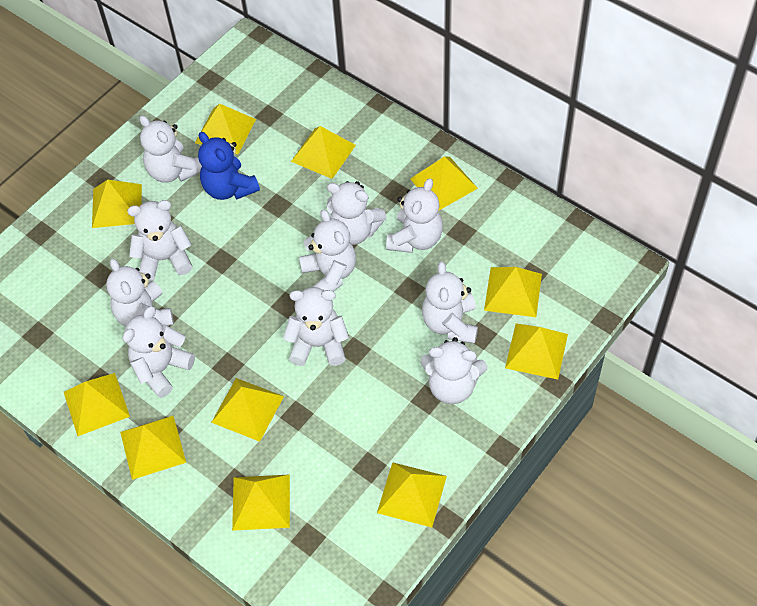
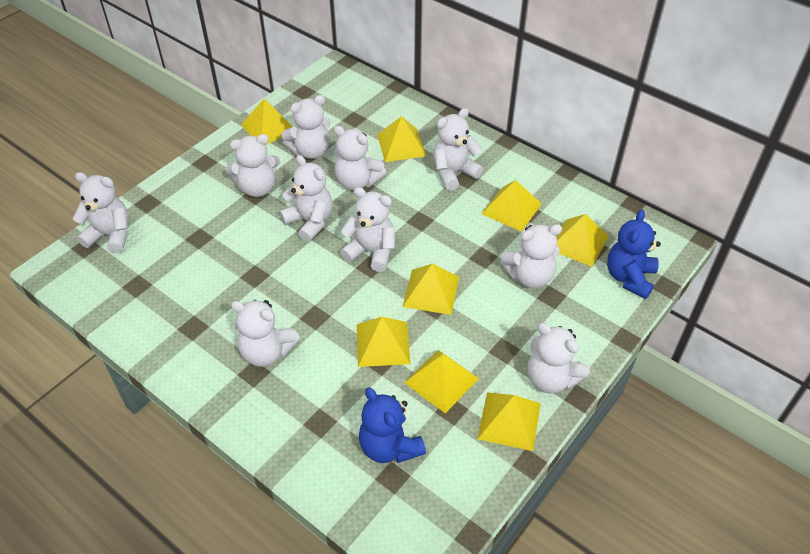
blue teddy bear: 1 -> 2
yellow pyramid: 11 -> 8

